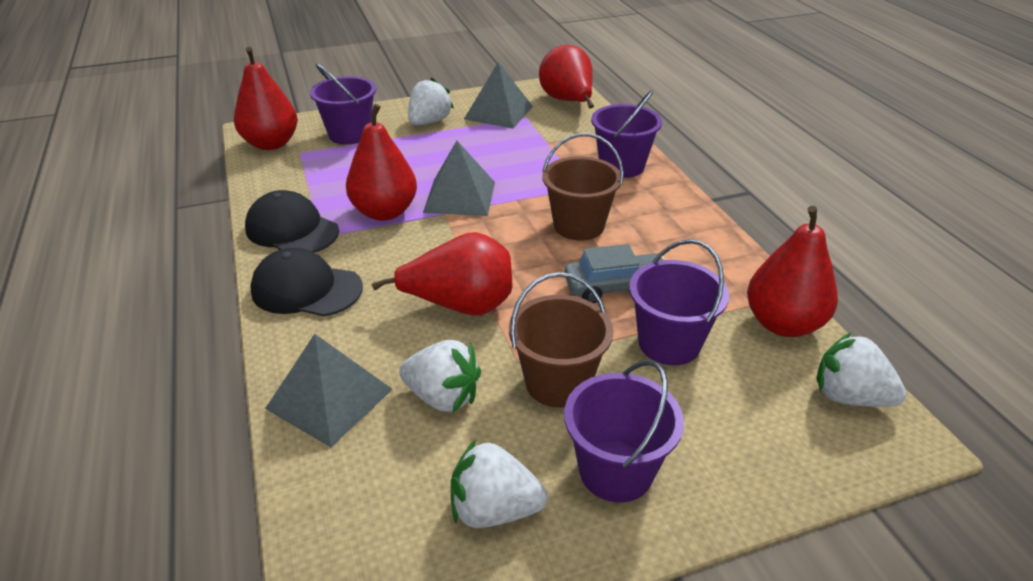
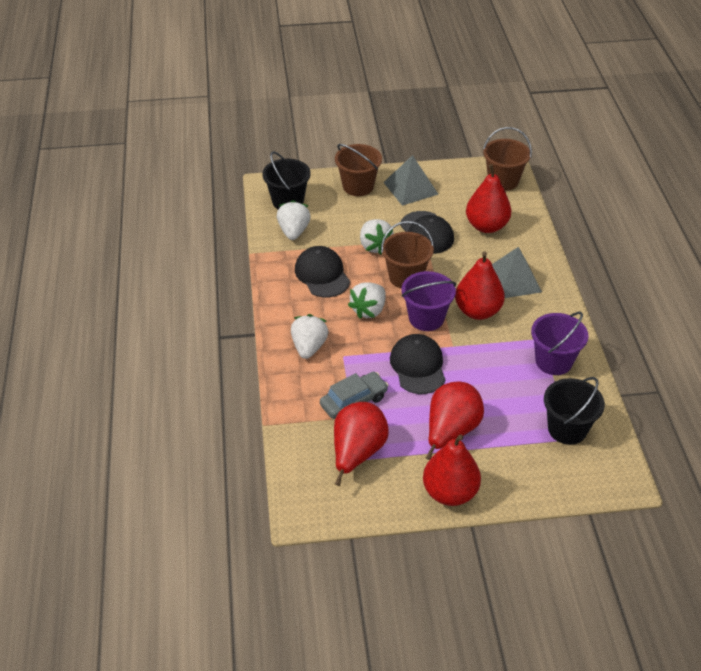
black bucket: 0 -> 2
black cap: 2 -> 3
brown bucket: 2 -> 3
grey pyramid: 3 -> 2
purple bucket: 4 -> 2

